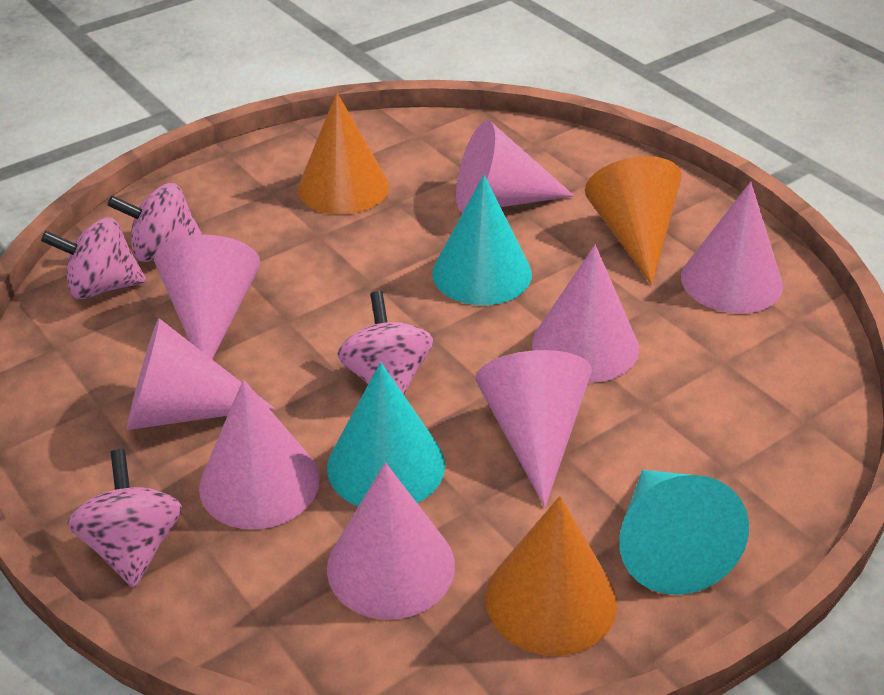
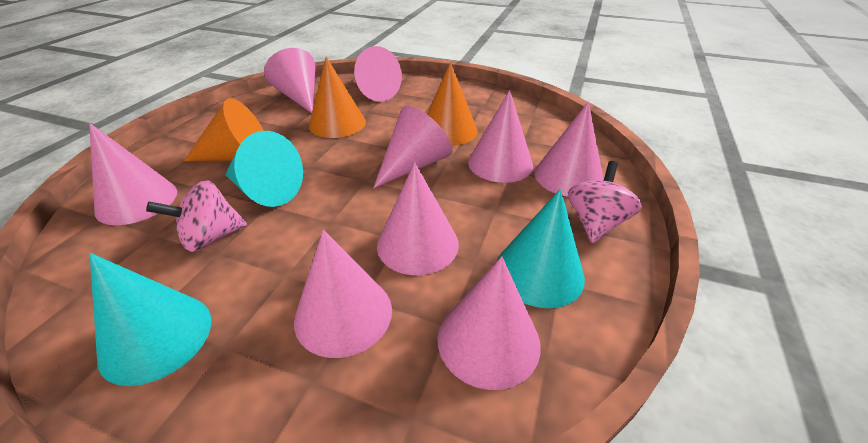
pink cone: 8 -> 9
pink spinning top: 4 -> 2

